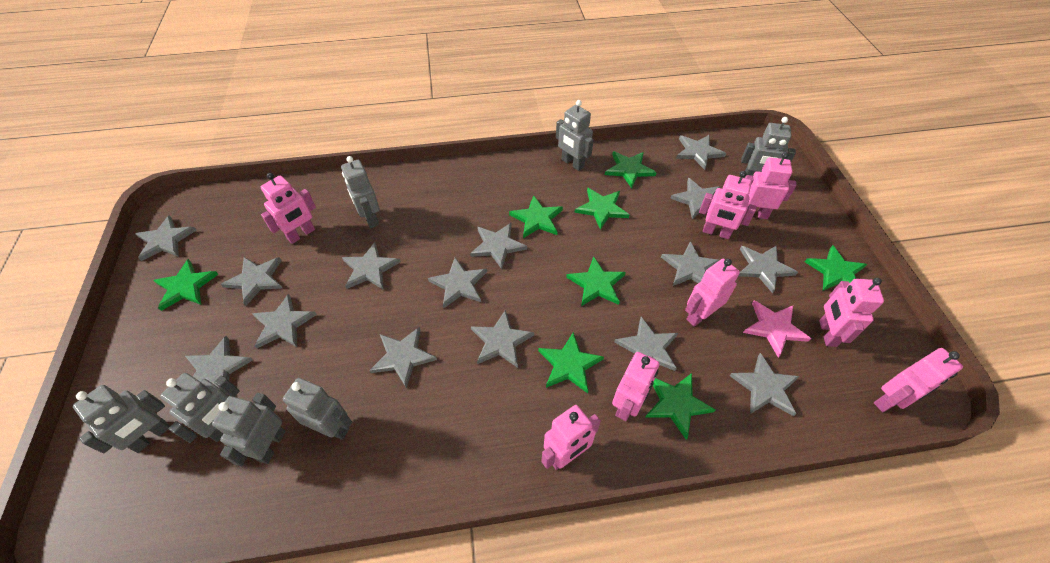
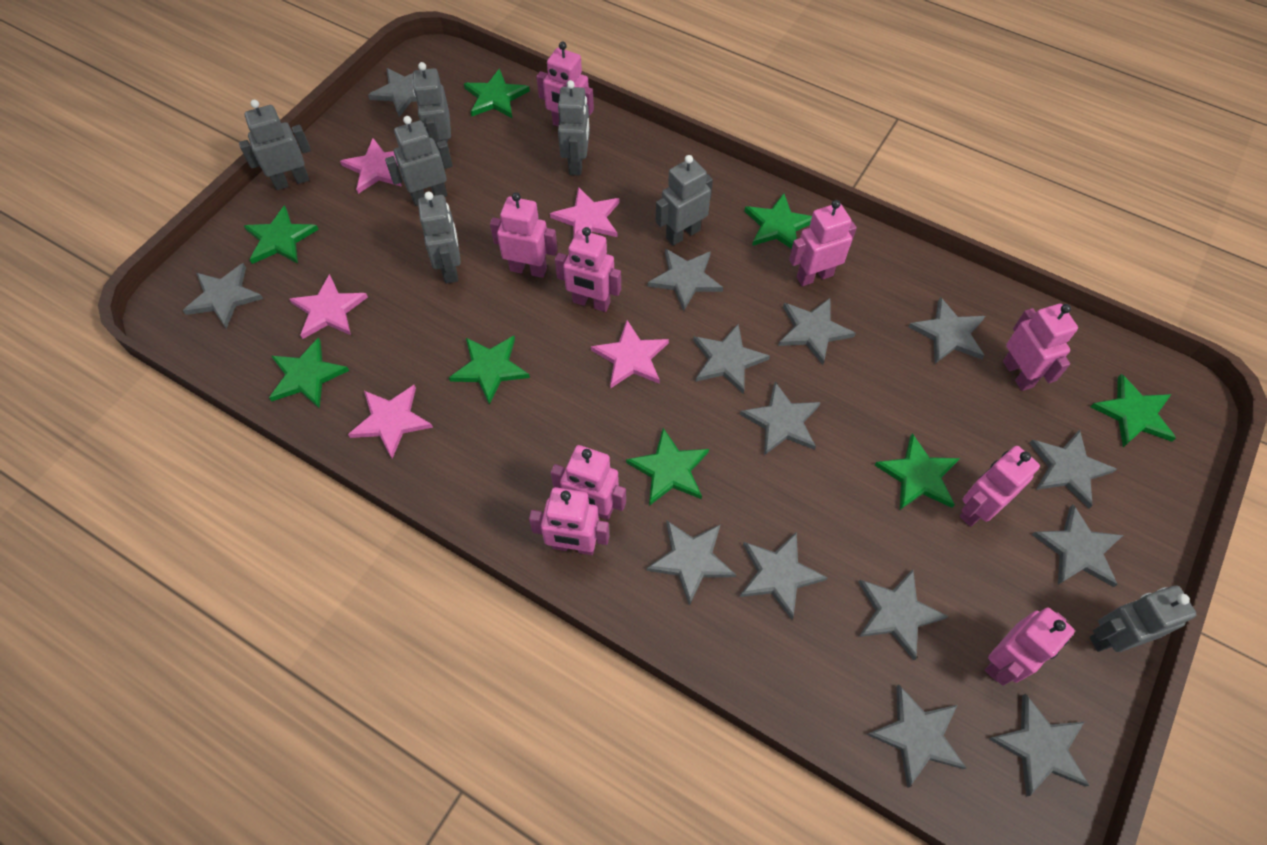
grey star: 15 -> 14
pink robot: 8 -> 9
pink star: 1 -> 5

